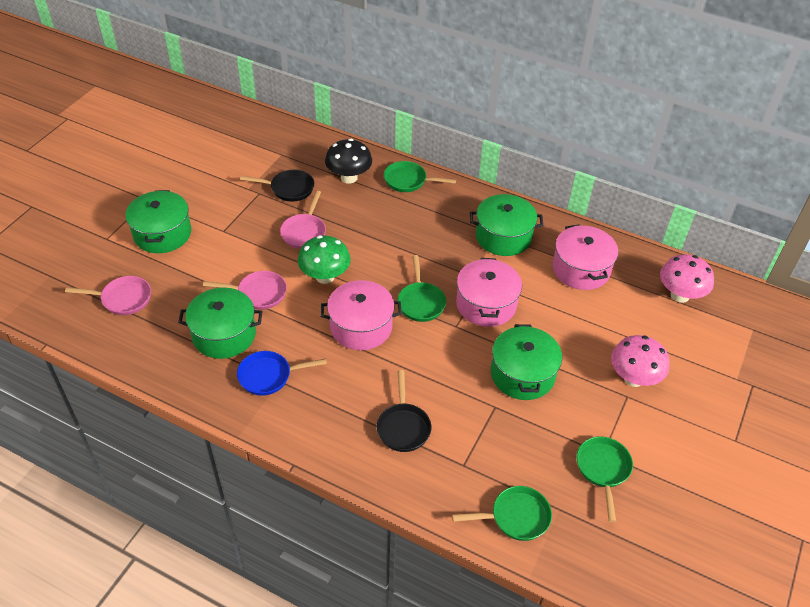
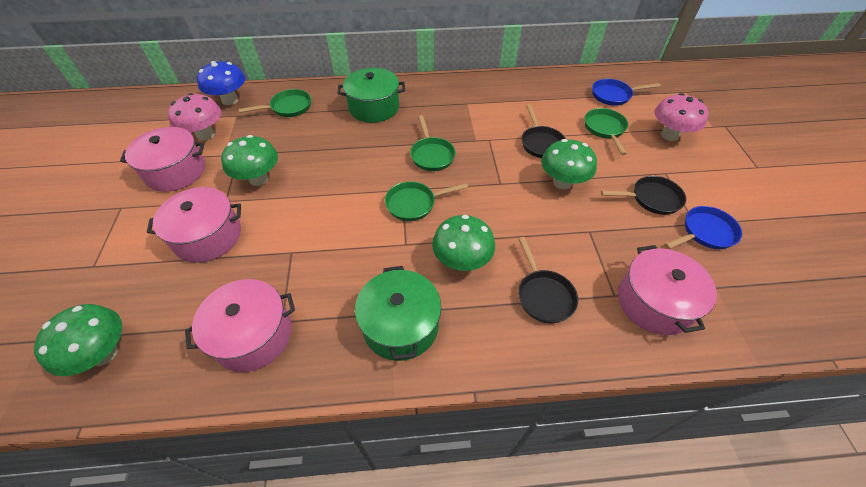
black mushroom: 1 -> 0
black pan: 2 -> 3
blue mushroom: 0 -> 1
blue pan: 1 -> 2
green mushroom: 1 -> 4
green pot: 4 -> 2
pink pan: 3 -> 0
pink pot: 3 -> 4

